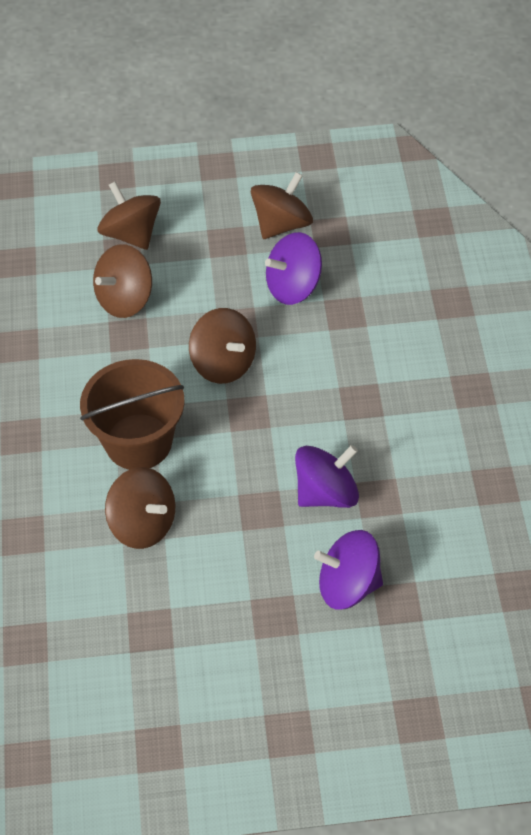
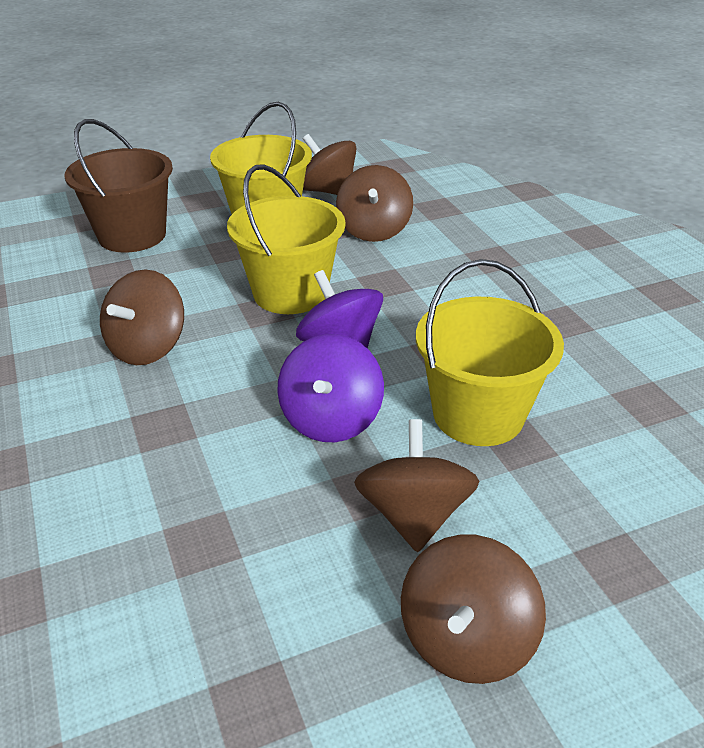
purple spinning top: 3 -> 2
yellow bucket: 0 -> 3

